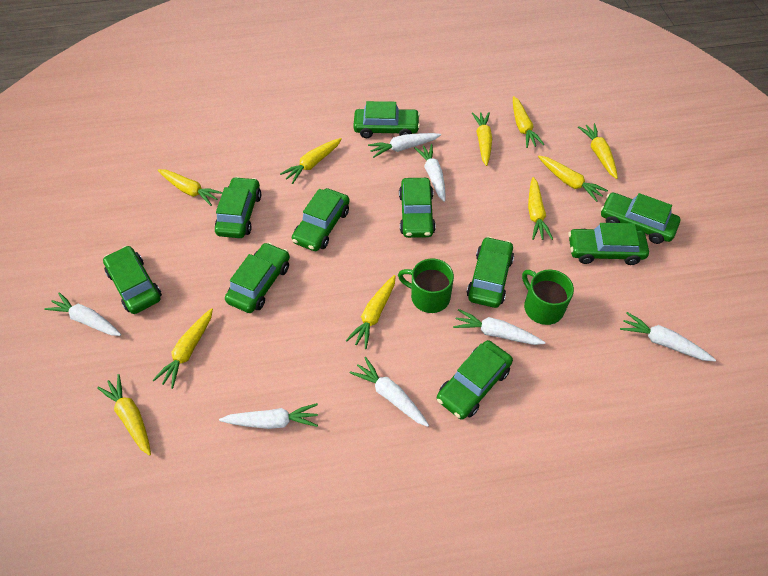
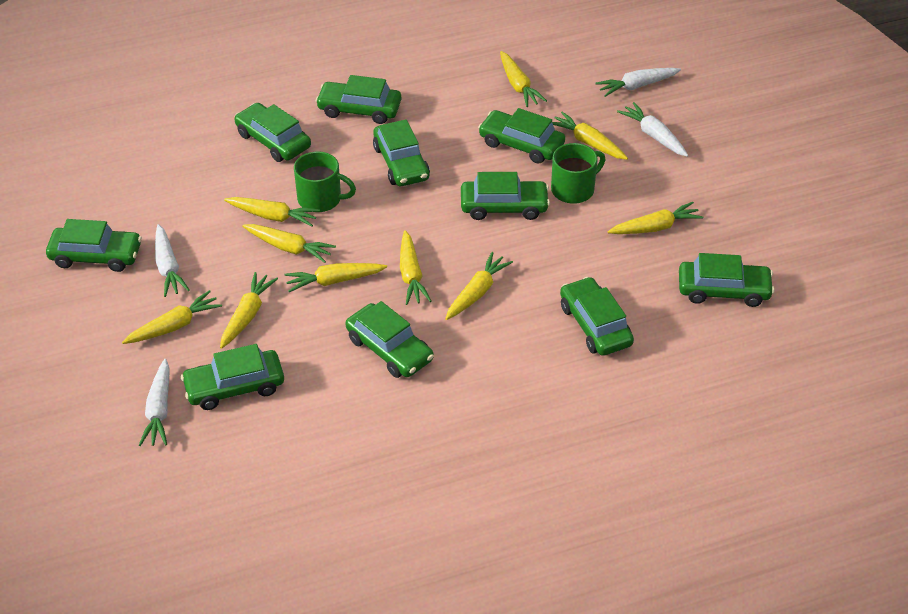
white carrot: 7 -> 4

